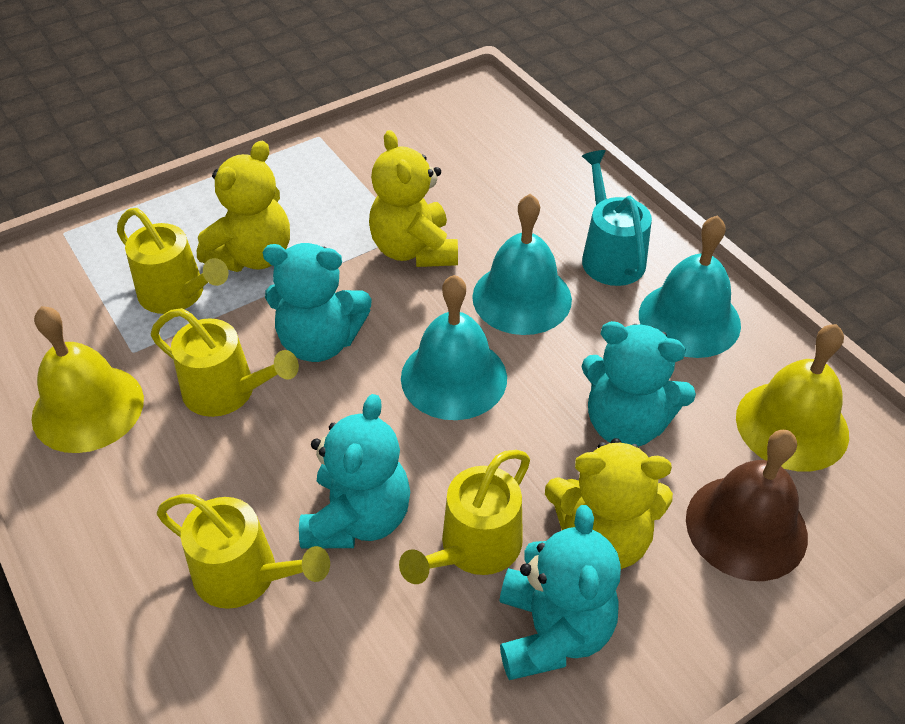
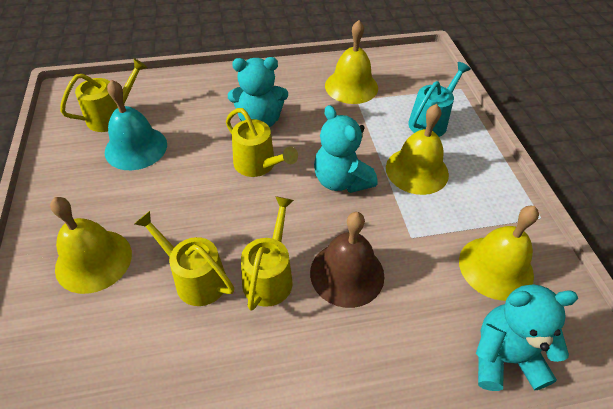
turquoise bell: 3 -> 1
turquoise teddy bear: 4 -> 3
yellow bell: 2 -> 4
yellow teddy bear: 3 -> 0

